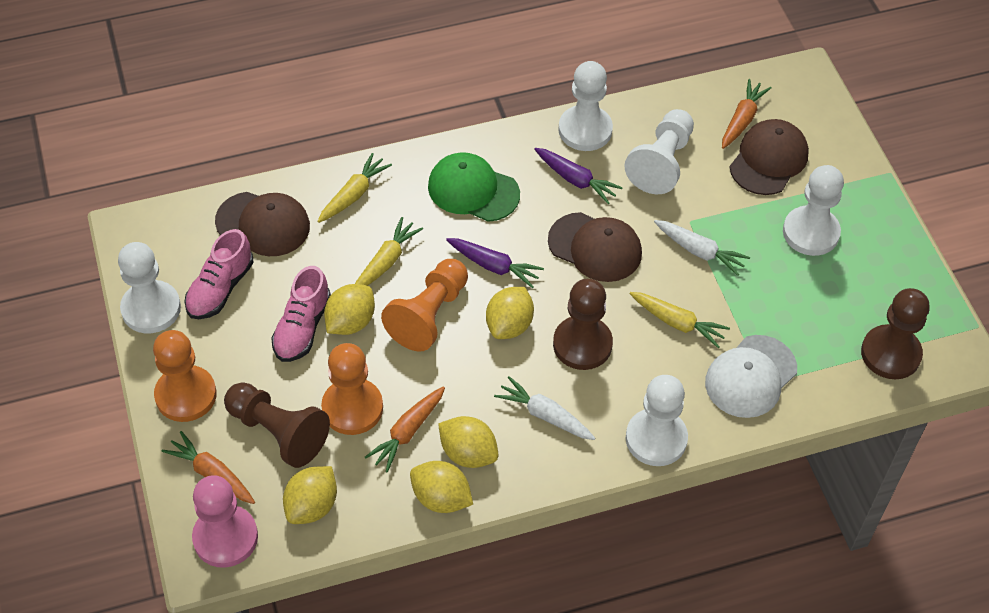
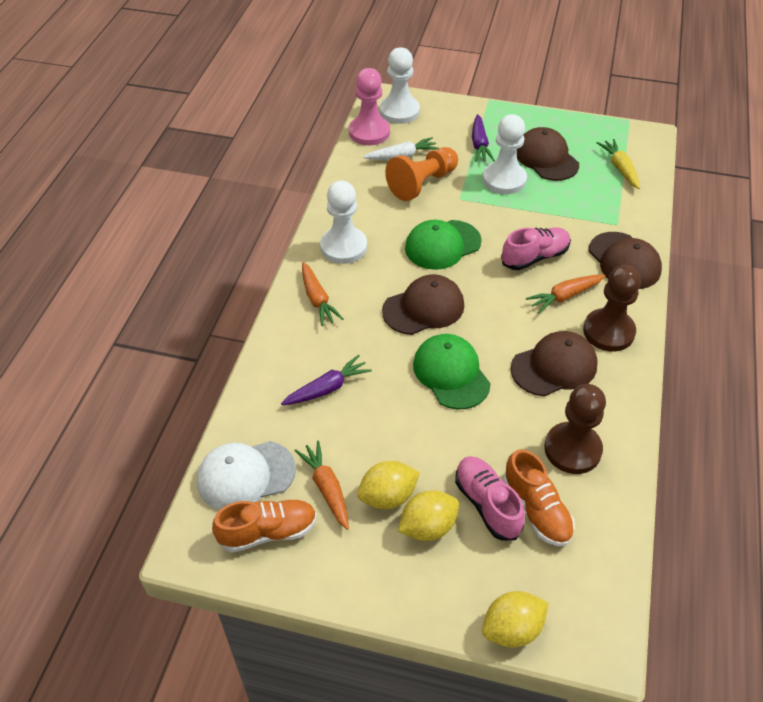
brown cap: 3 -> 4
brown pawn: 3 -> 2
green cap: 1 -> 2
orange pawn: 3 -> 1
orange shoe: 0 -> 2
white carrot: 2 -> 1
white pawn: 5 -> 3
yellow carrot: 3 -> 1
yellow lemon: 5 -> 3

